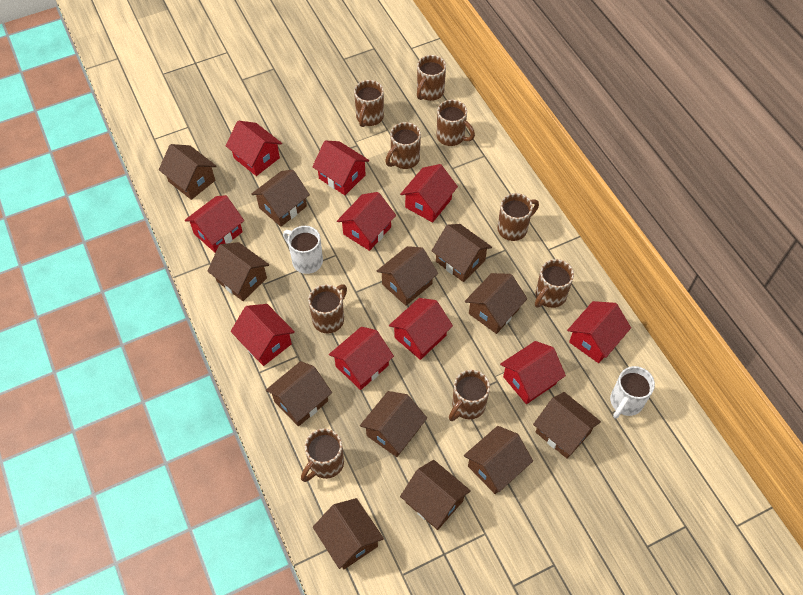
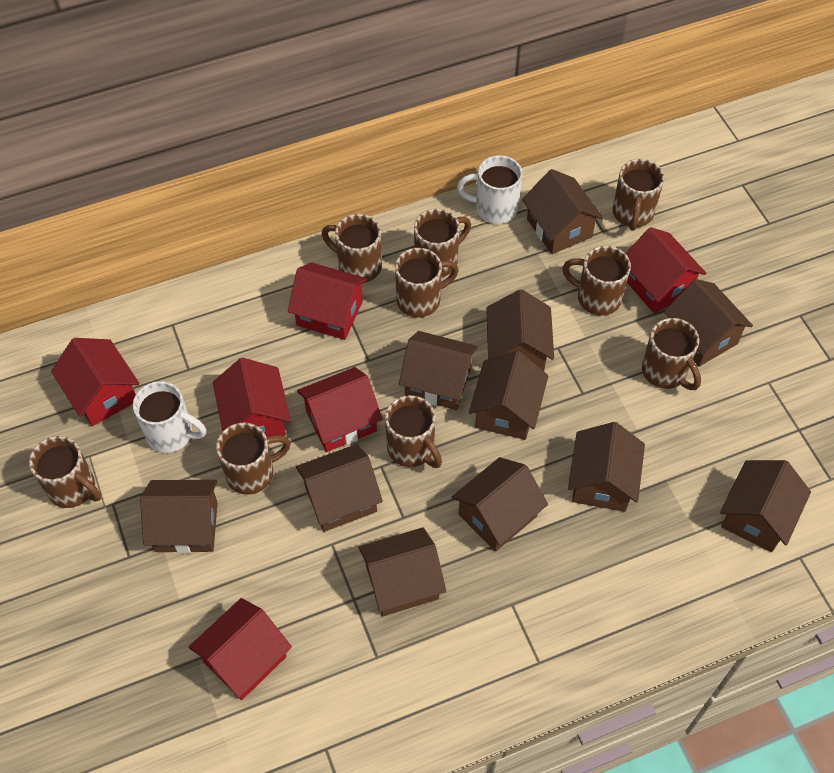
brown house: 12 -> 11
red house: 10 -> 6

